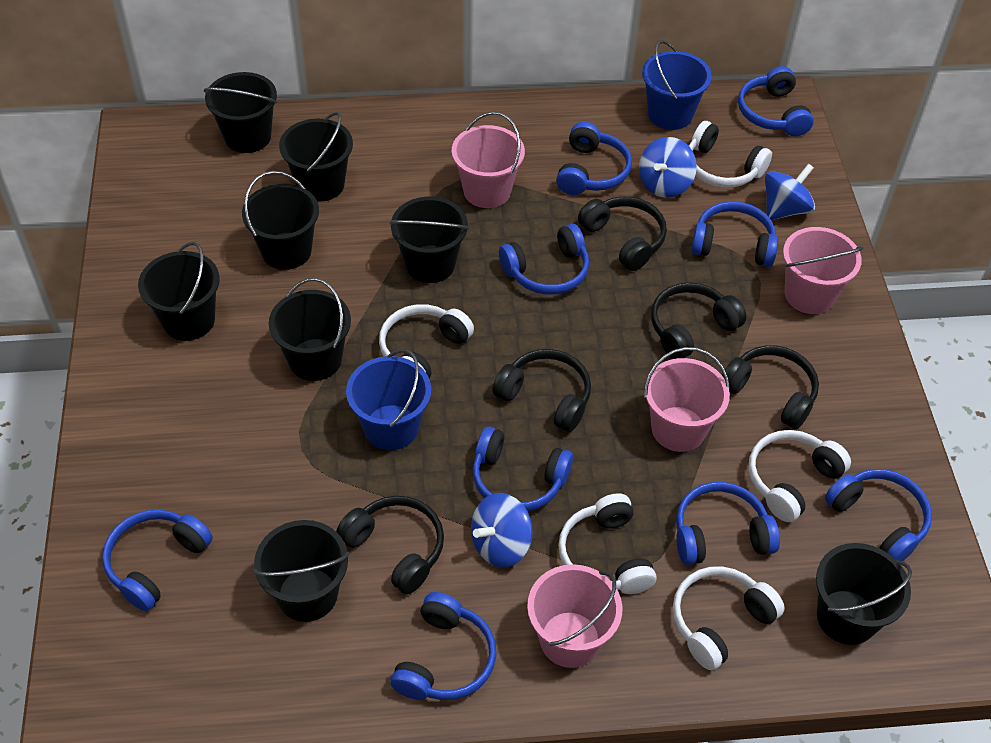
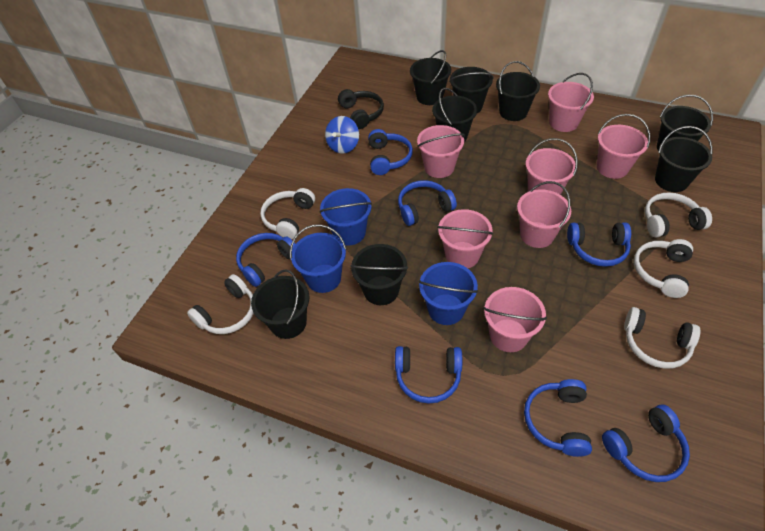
black headphones: 5 -> 1
blue bucket: 2 -> 3
blue headphones: 9 -> 7
blue spinning top: 3 -> 1
pink bucket: 4 -> 7

